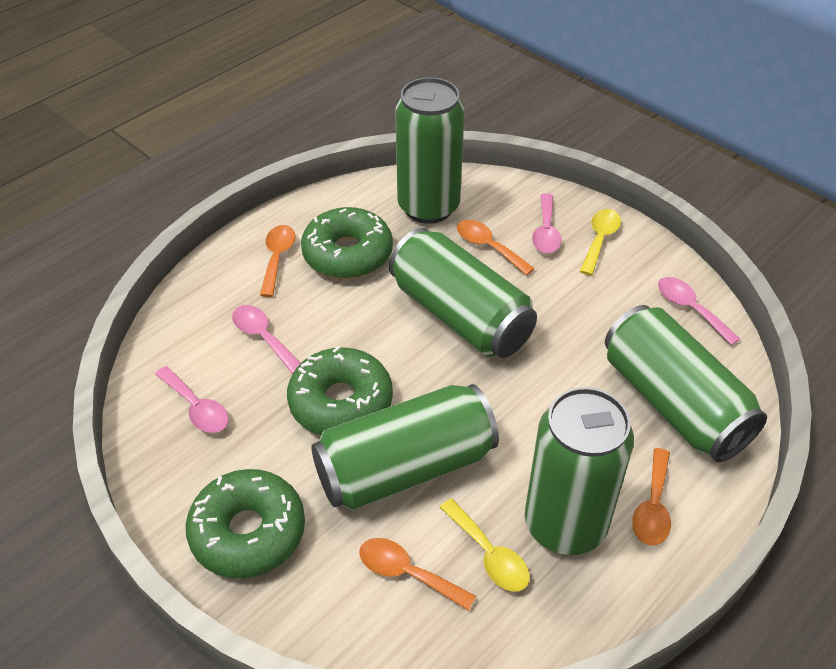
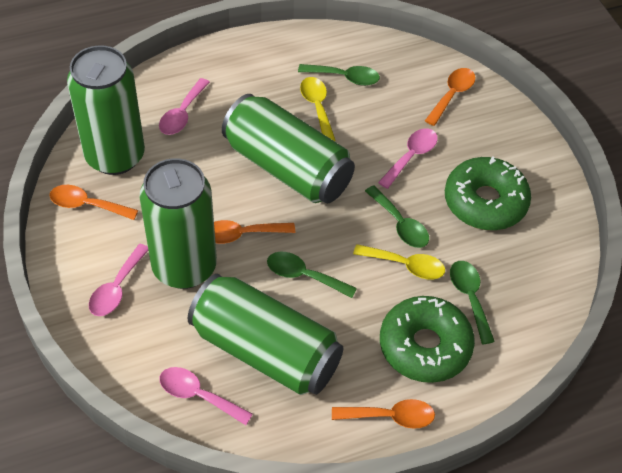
green can: 5 -> 4
green donut: 3 -> 2
green spoon: 0 -> 4

